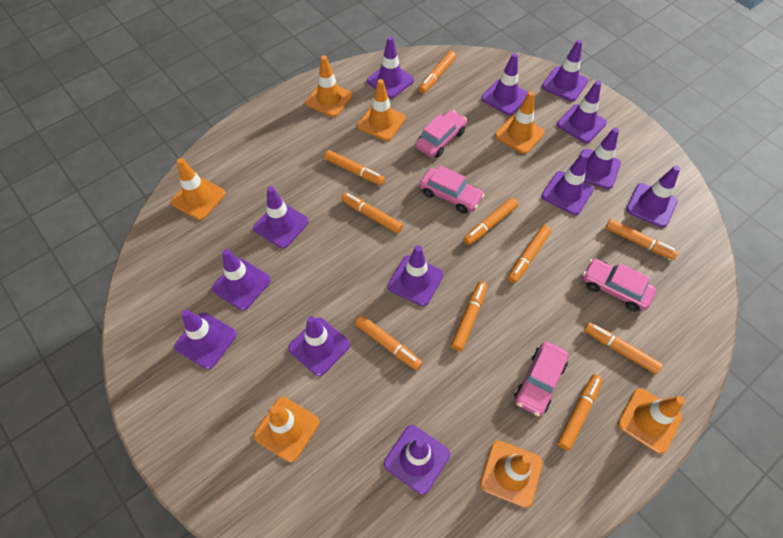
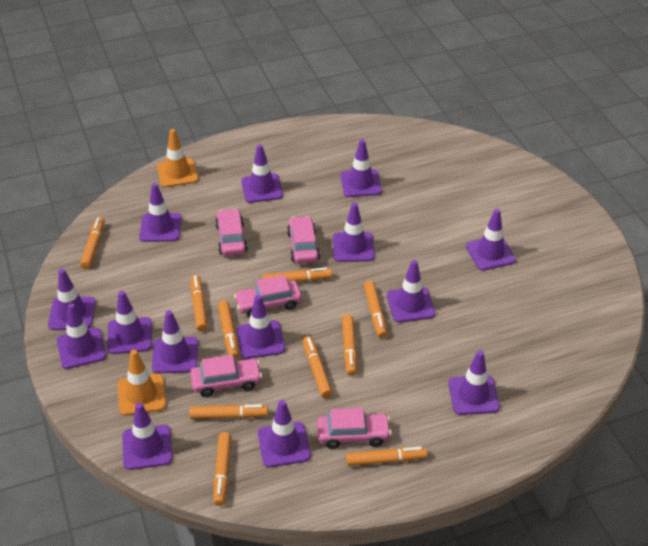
orange traffic cone: 7 -> 2
pink car: 4 -> 5
purple traffic cone: 13 -> 14

